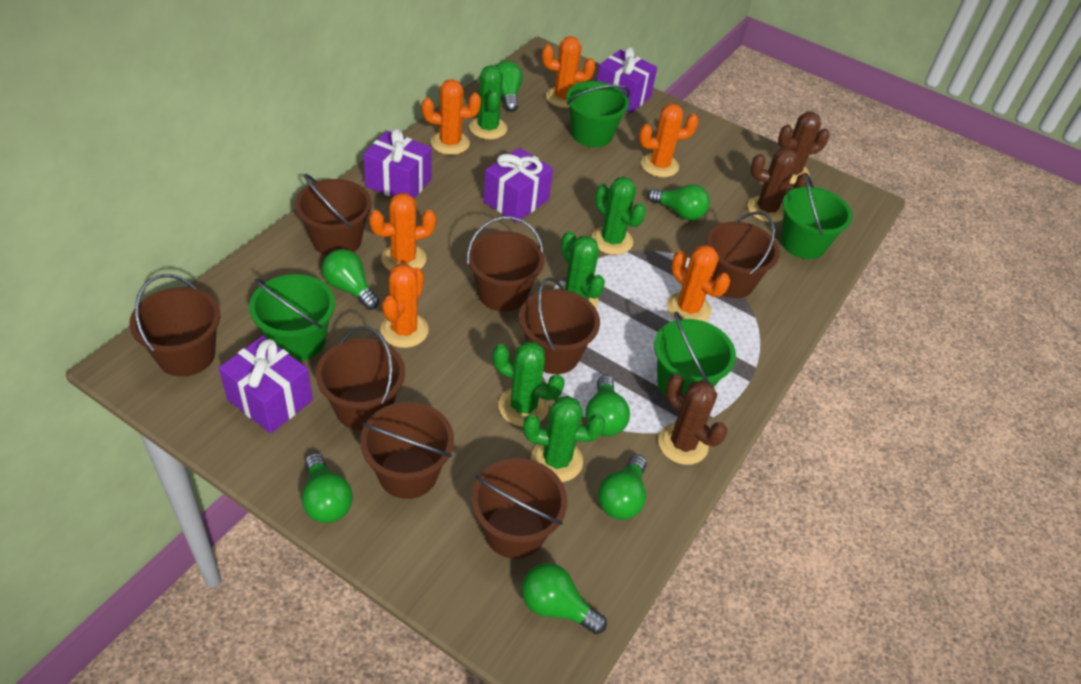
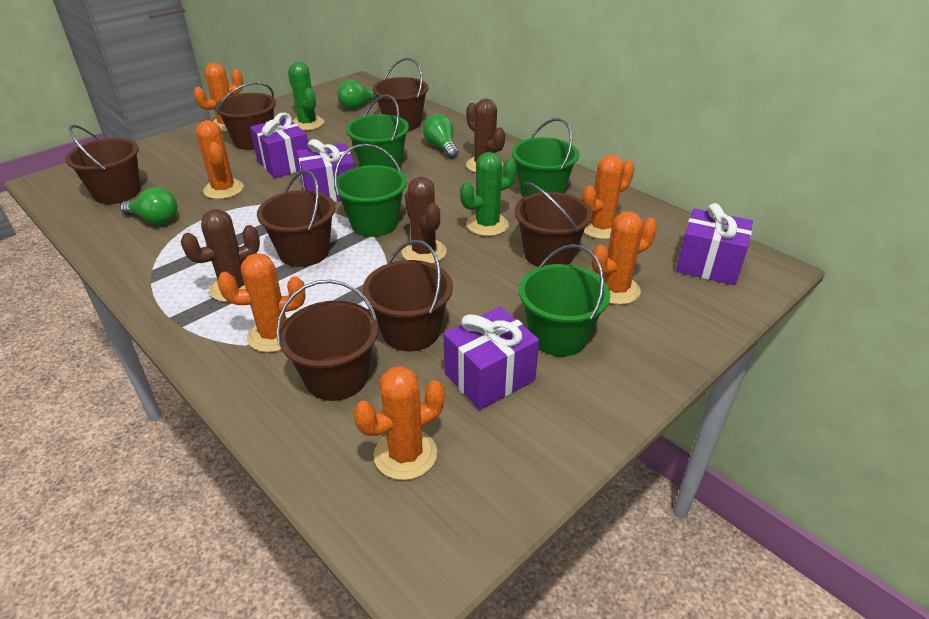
brown bucket: 8 -> 7
green cactus: 5 -> 2
green light bulb: 7 -> 3

